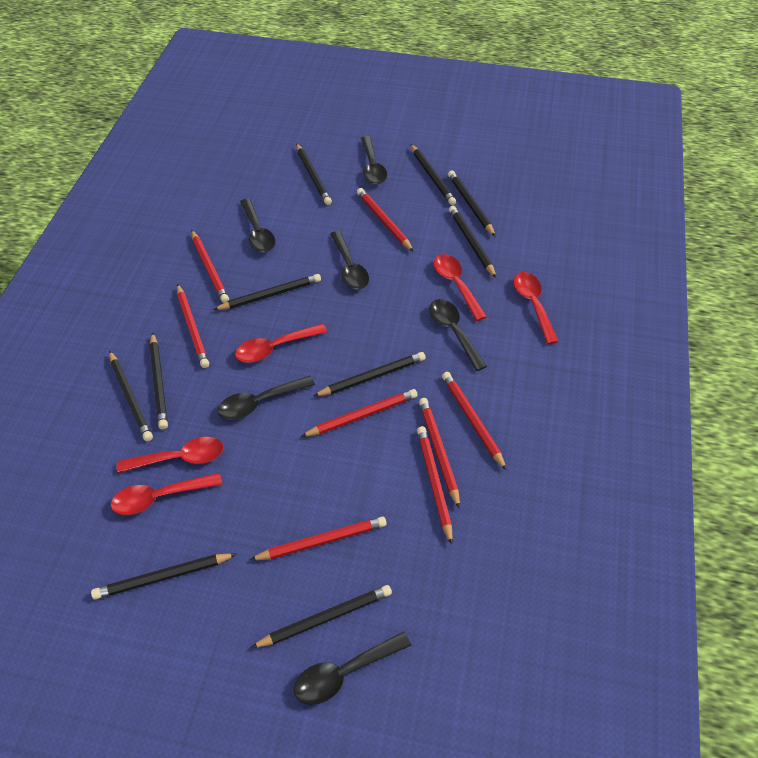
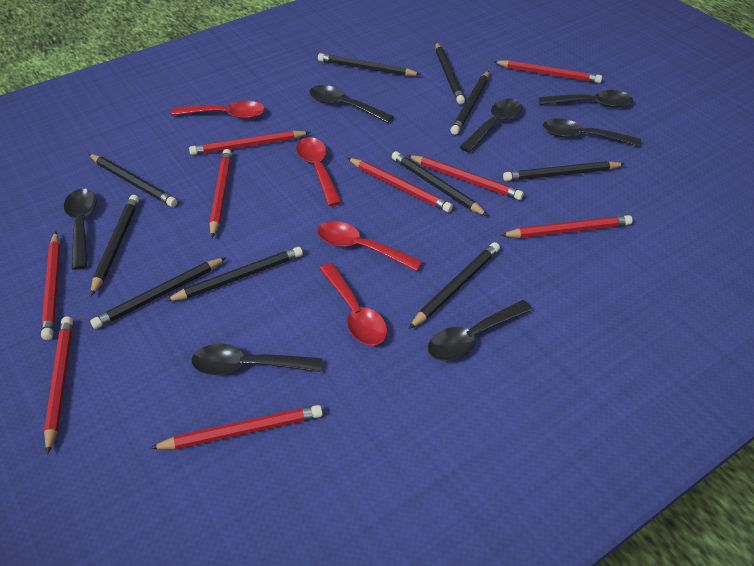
black spoon: 6 -> 7
red pencil: 8 -> 9
red spoon: 5 -> 4

